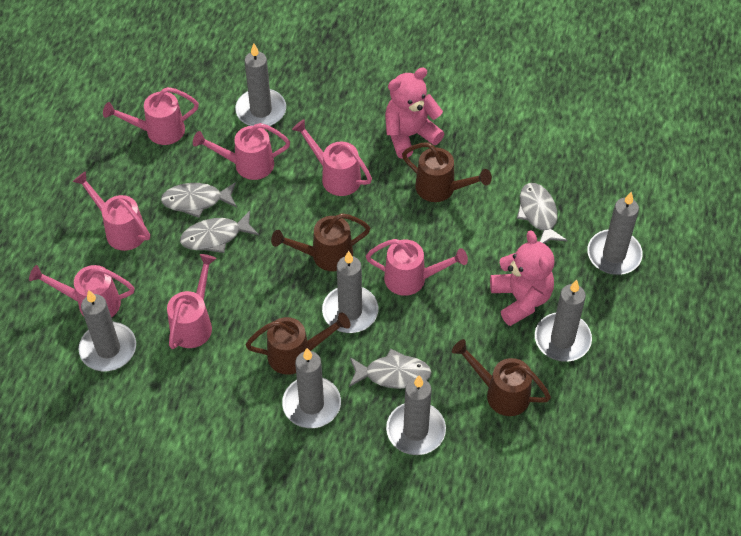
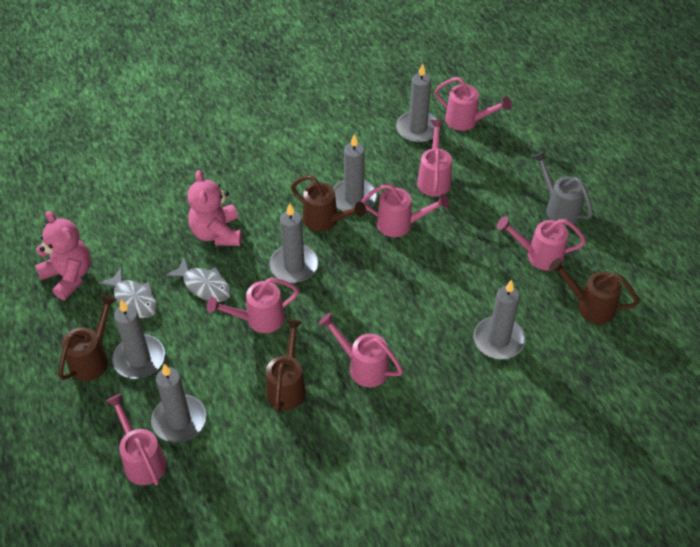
grey candle: 7 -> 6
grey fish: 4 -> 2
grey watering can: 0 -> 1

